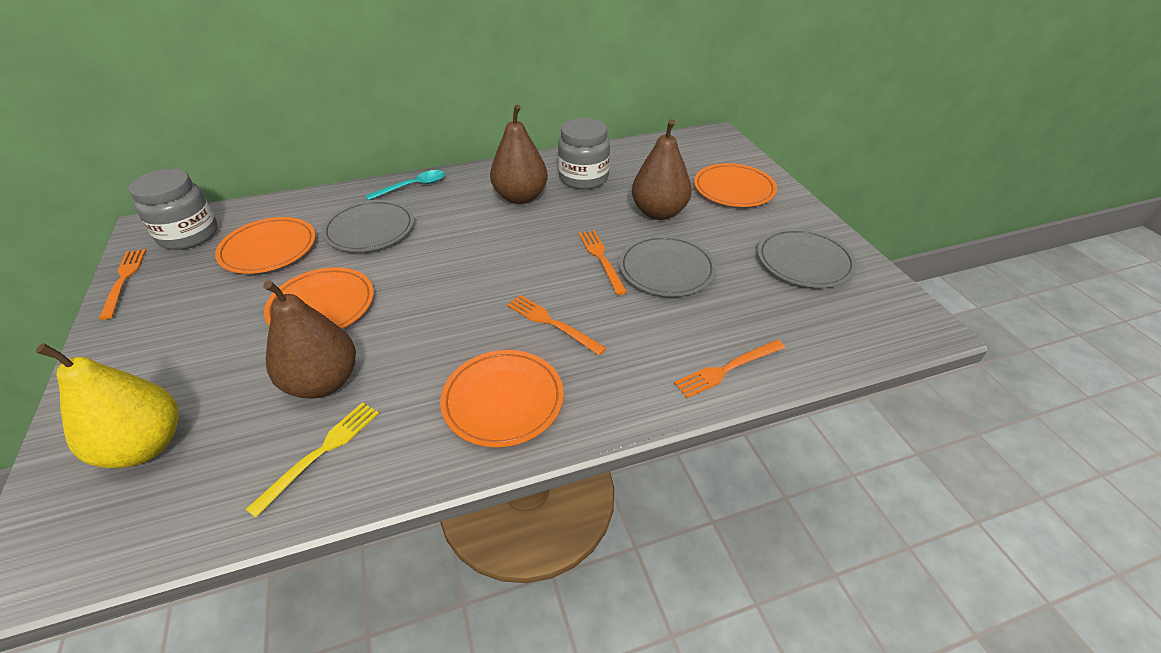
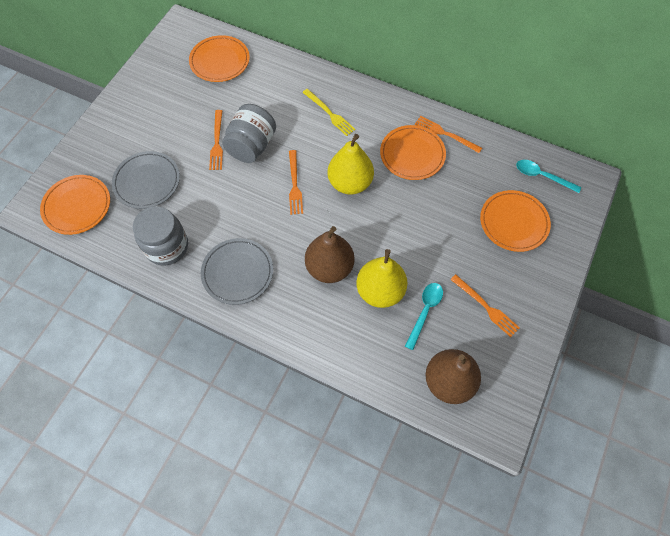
brown pear: 3 -> 2
grey plate: 3 -> 2
turquoise spoon: 1 -> 2
yellow pear: 1 -> 2

